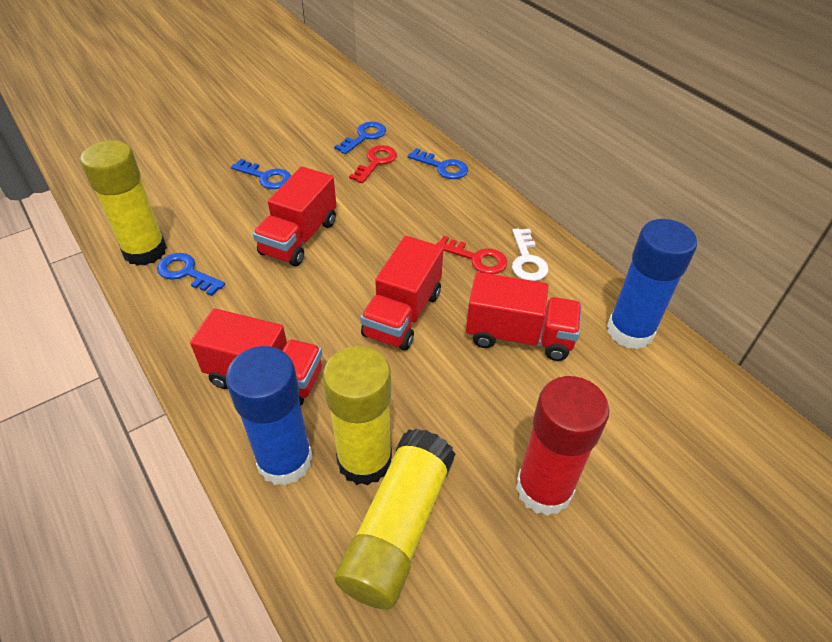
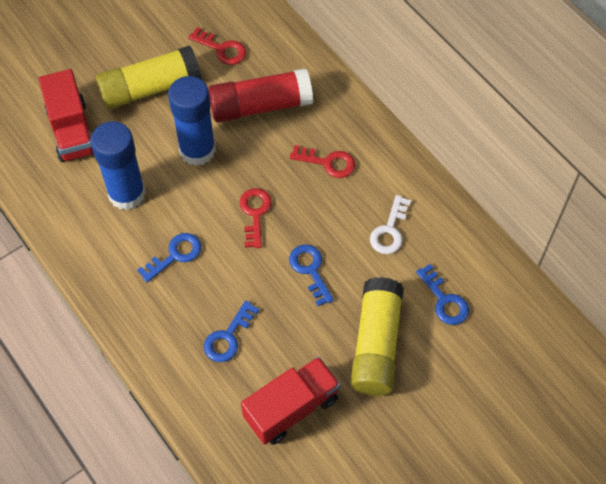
red key: 2 -> 3
red truck: 4 -> 2
yellow glue stick: 3 -> 2

